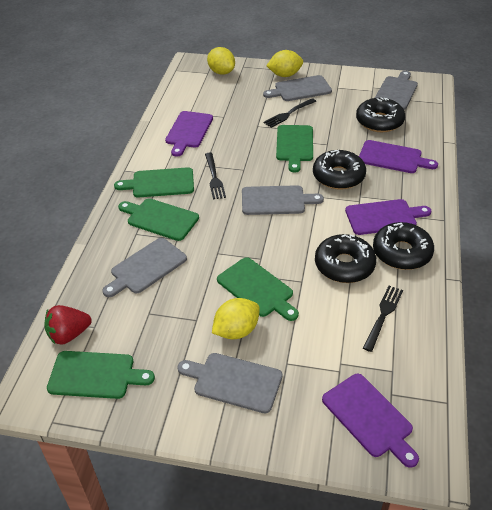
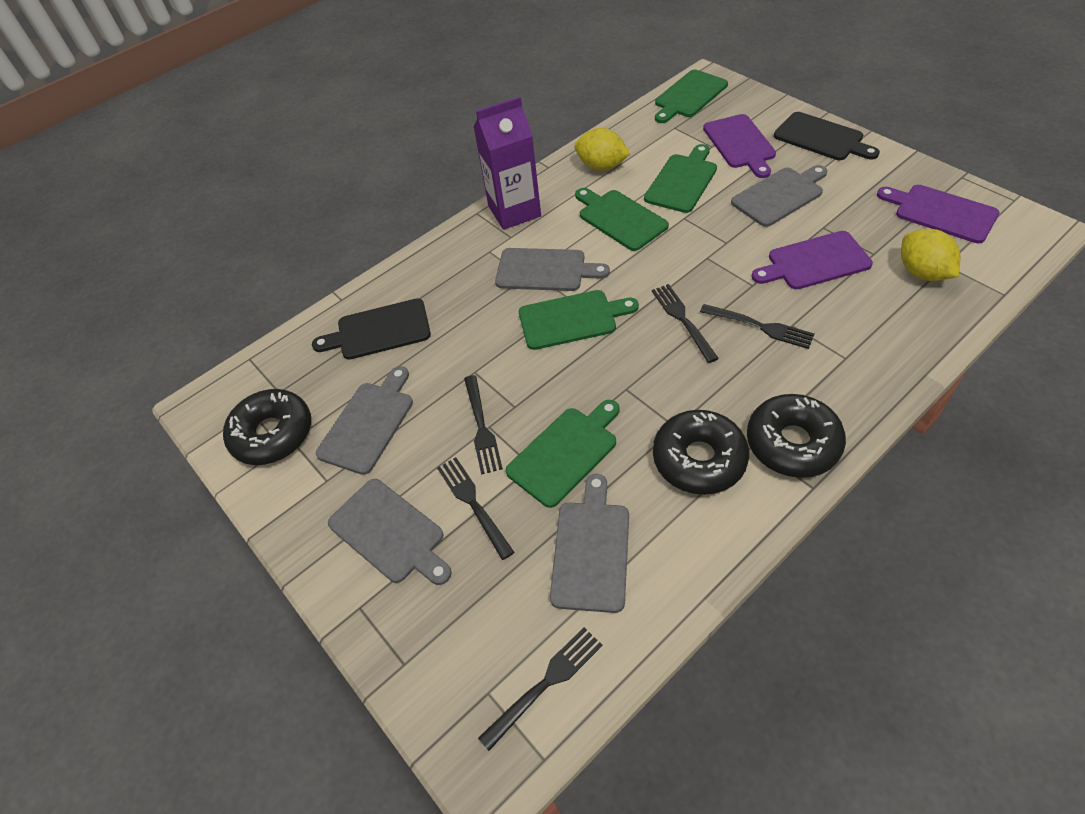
black cutting board: 0 -> 2
black donut: 4 -> 3
black fork: 3 -> 5
purple carton: 0 -> 1
purple cutting board: 4 -> 3
red strawberry: 1 -> 0
yellow lemon: 3 -> 2

